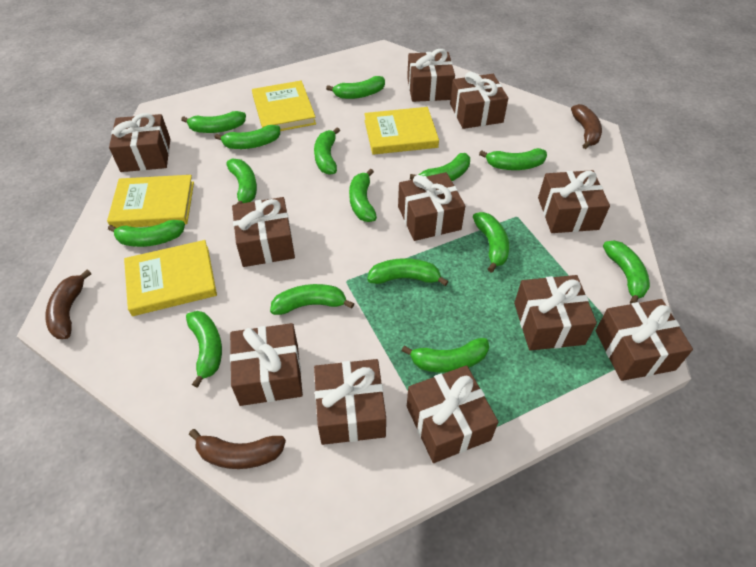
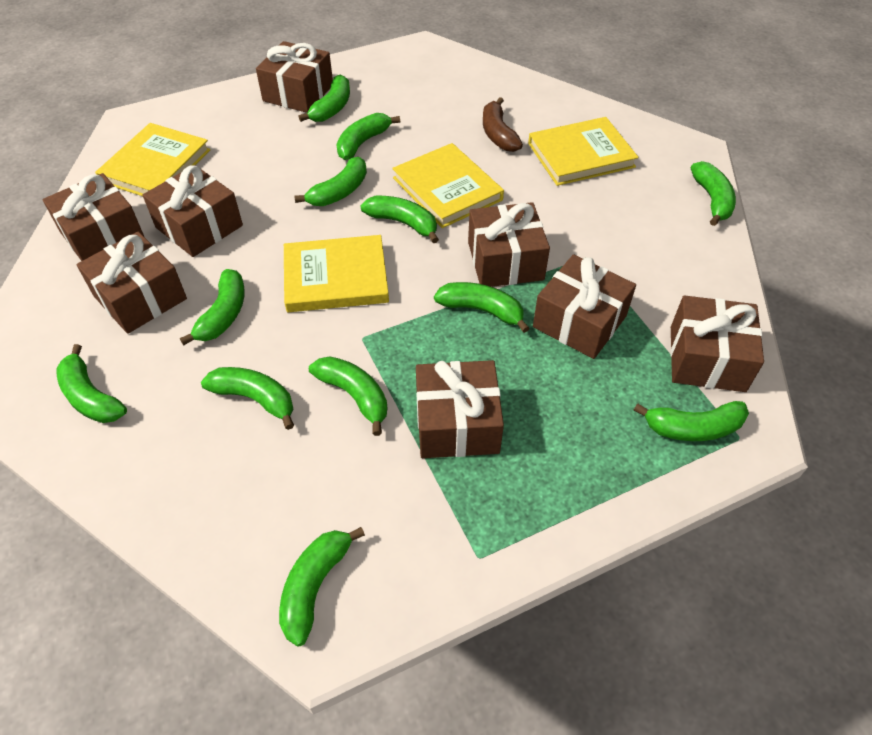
brown banana: 3 -> 1
brown gift: 11 -> 8
green banana: 15 -> 12

